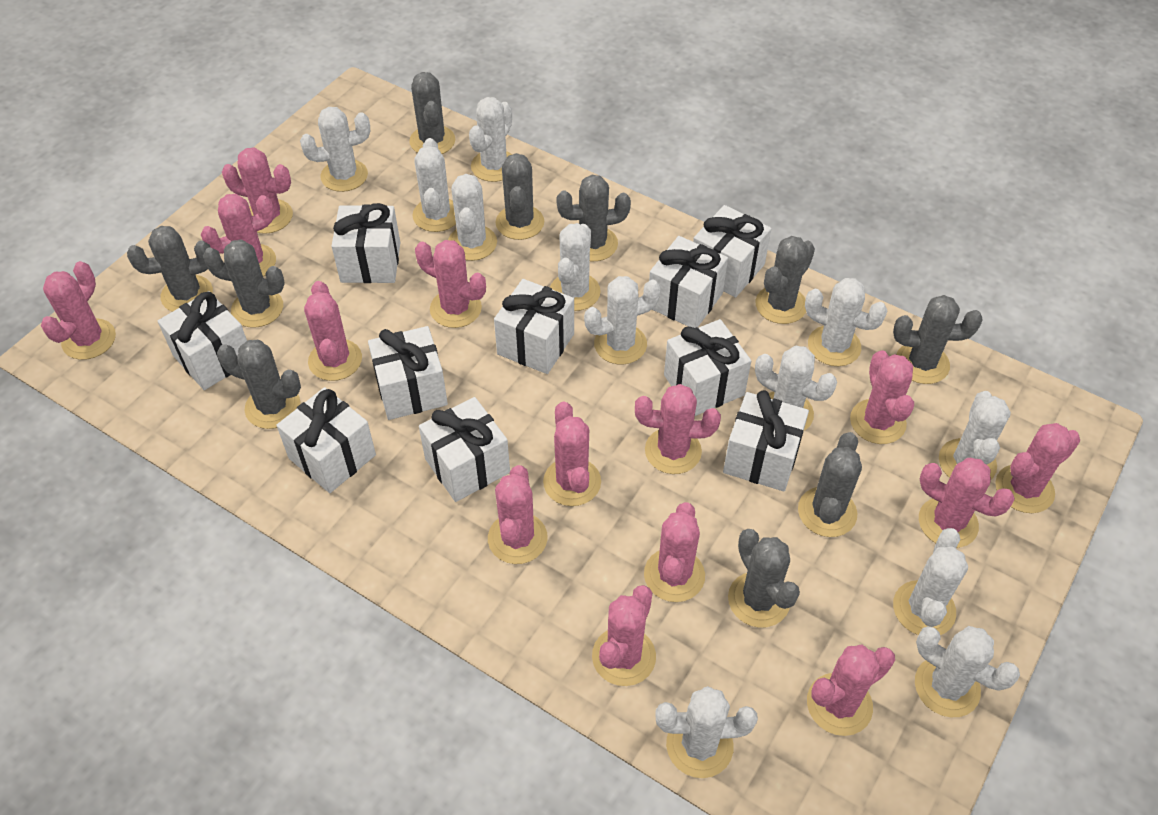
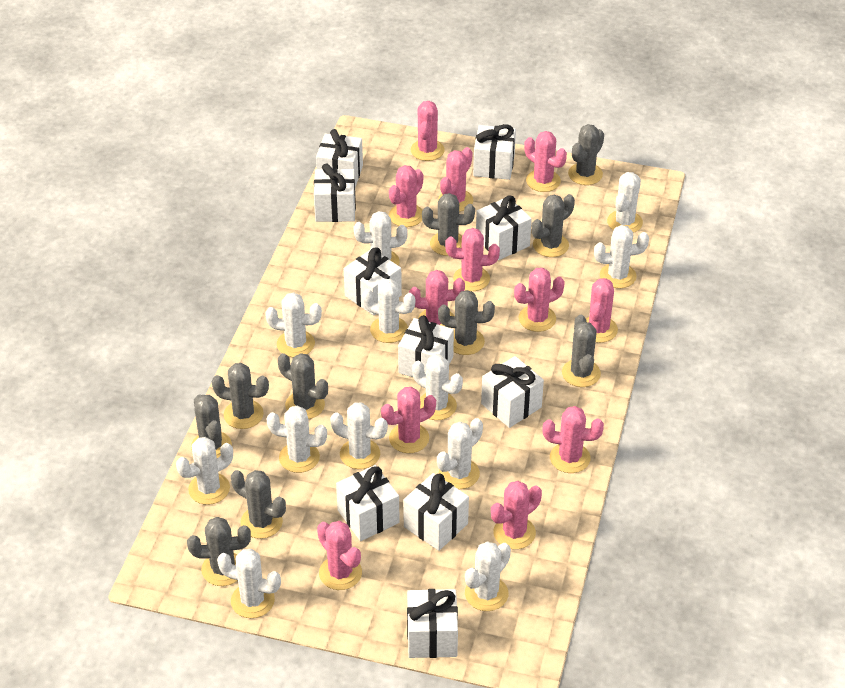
pink cactus: 14 -> 12

